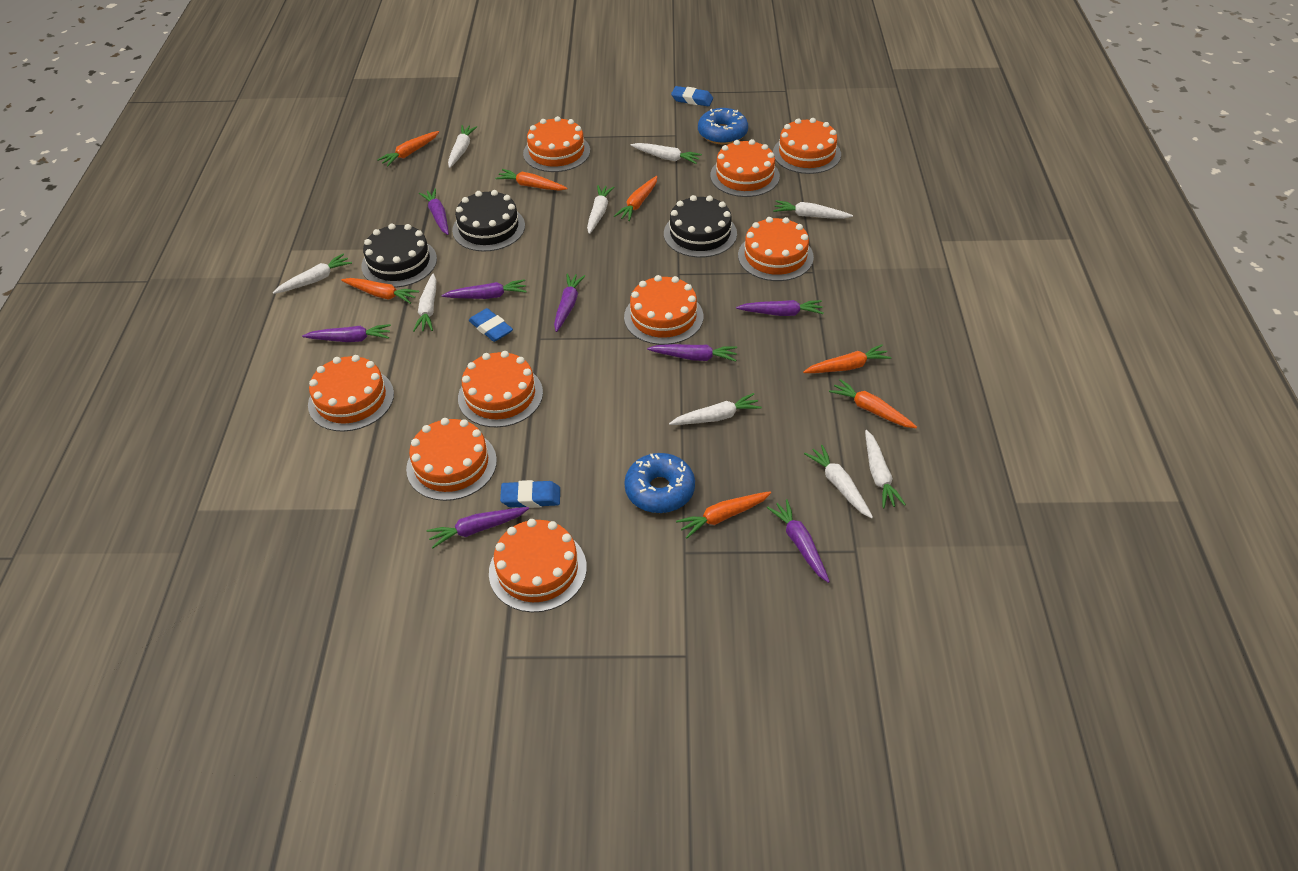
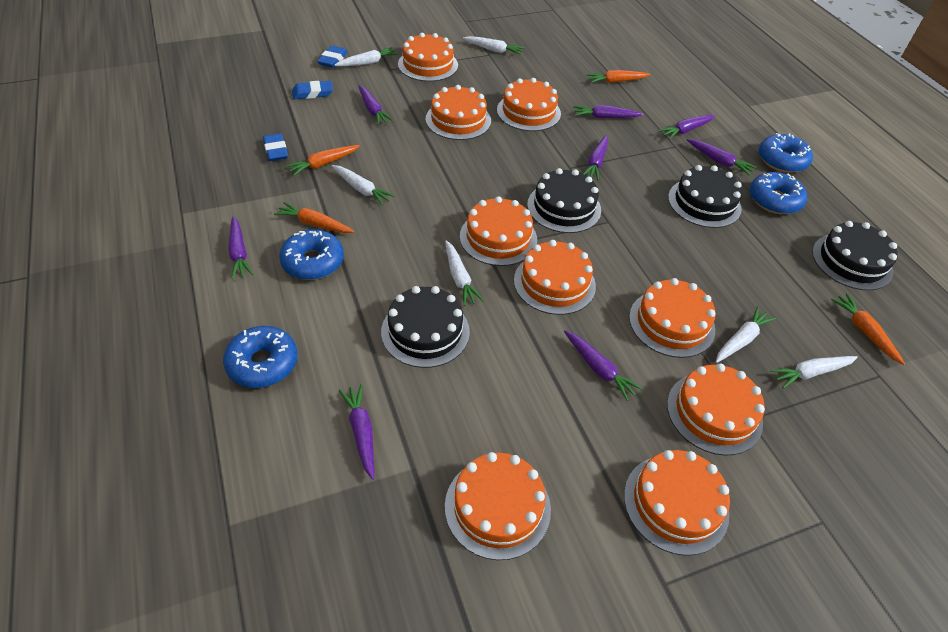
black cake: 3 -> 4
blue donut: 2 -> 4
orange carrot: 7 -> 4
white carrot: 9 -> 6

